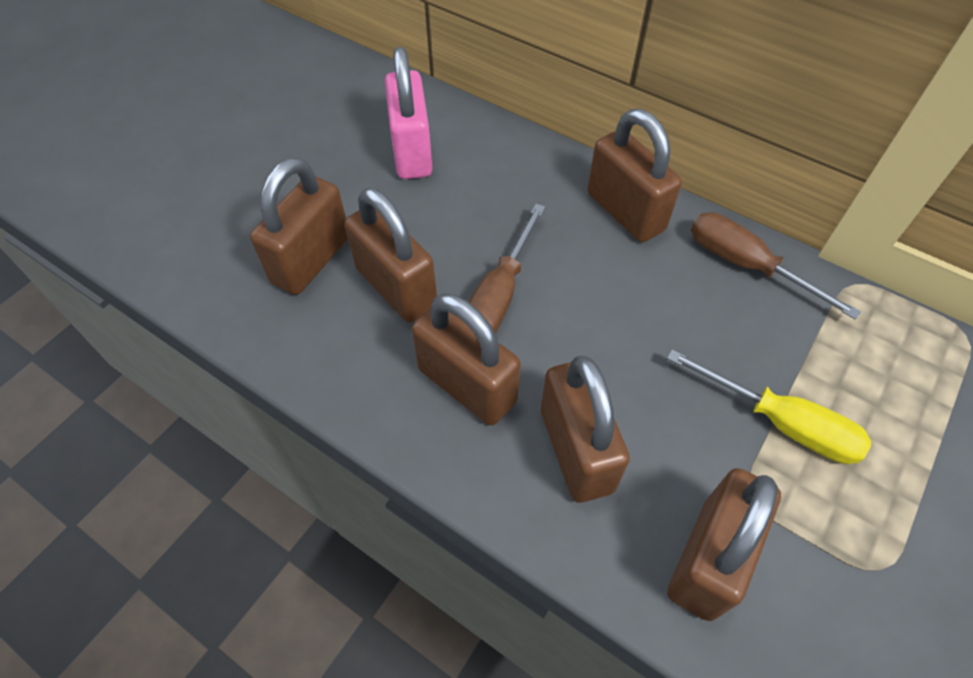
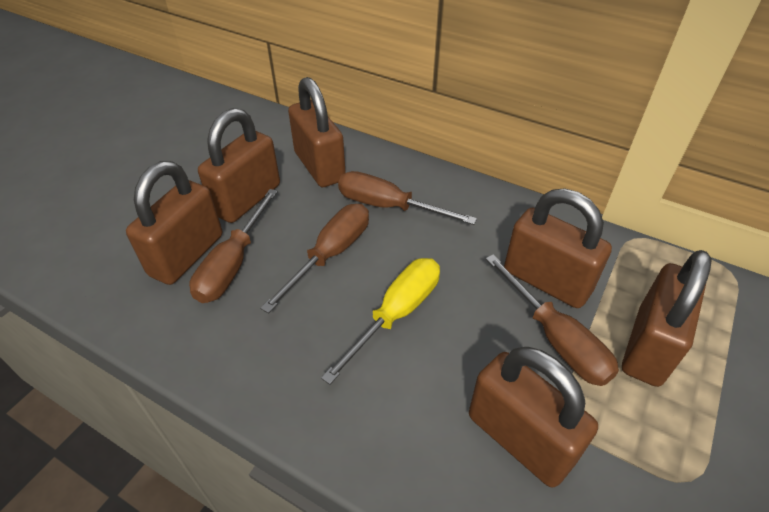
brown screwdriver: 2 -> 4
pink padlock: 1 -> 0

